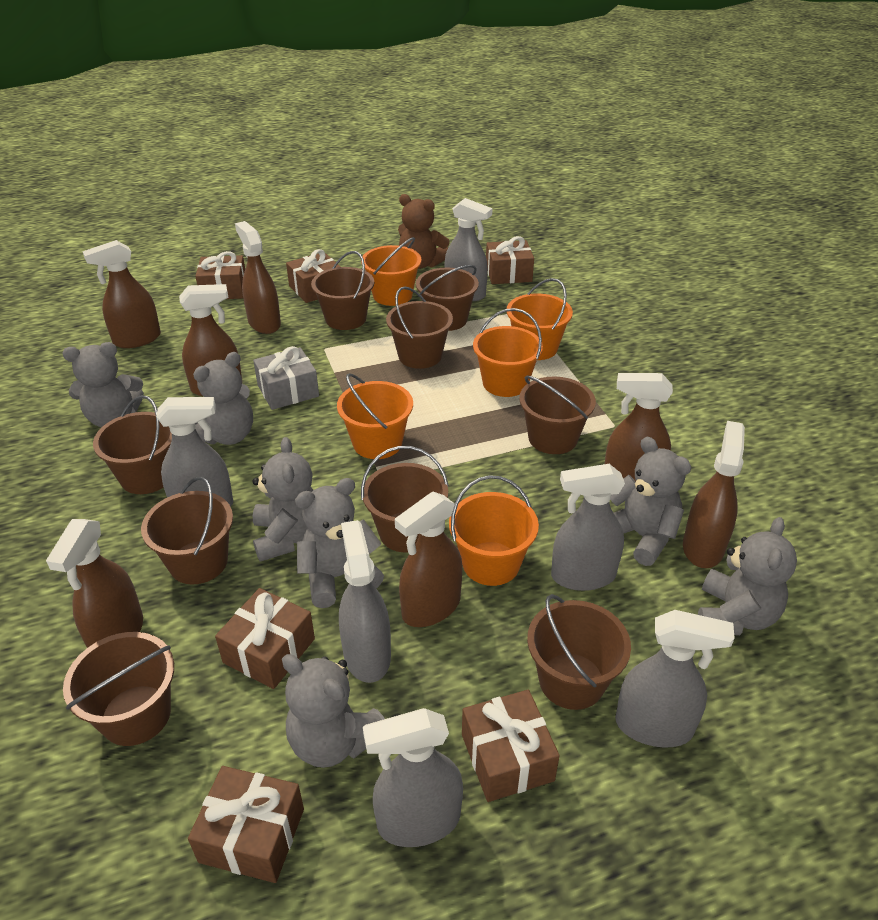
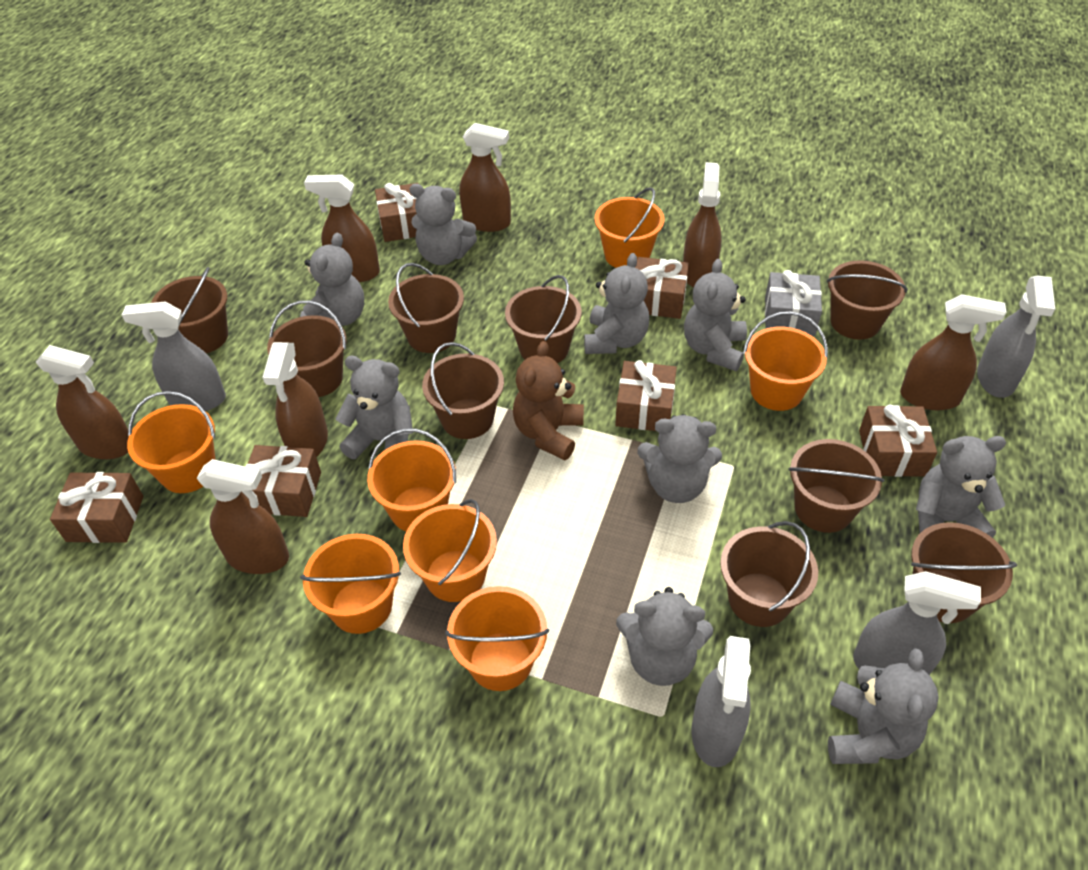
grey spray bottle: 6 -> 4
grey teddy bear: 7 -> 9
orange bucket: 5 -> 7

